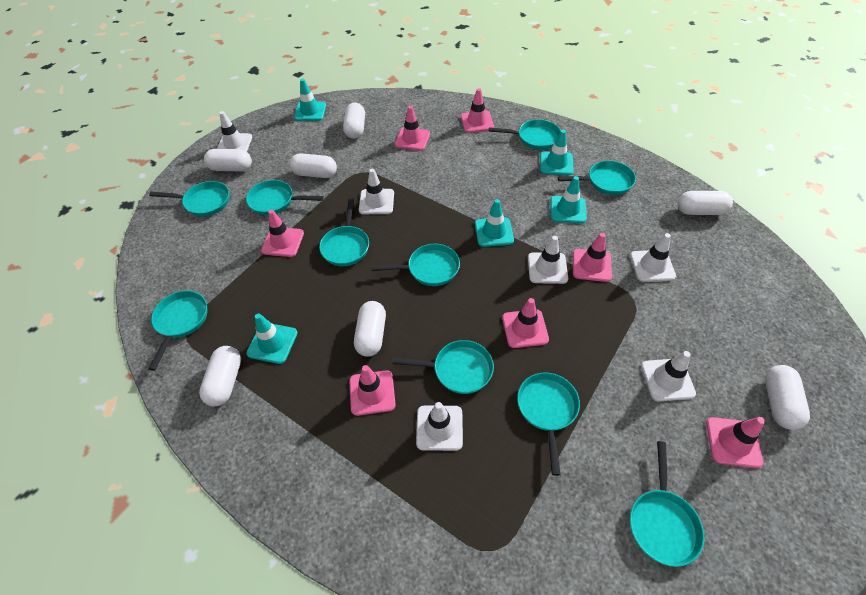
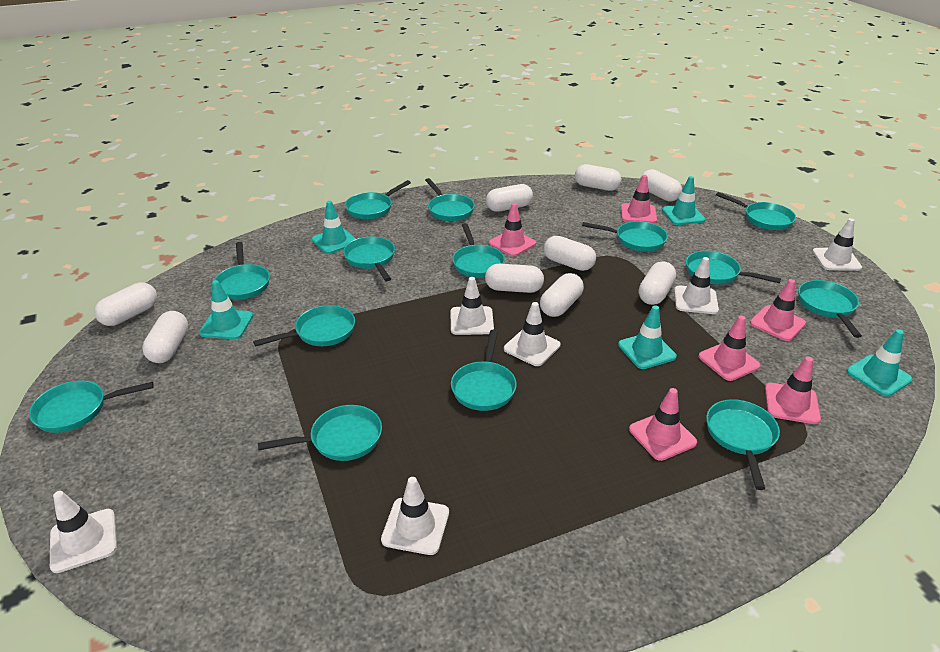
pink traffic cone: 7 -> 6
turquoise pan: 10 -> 14
white capsule: 7 -> 9

